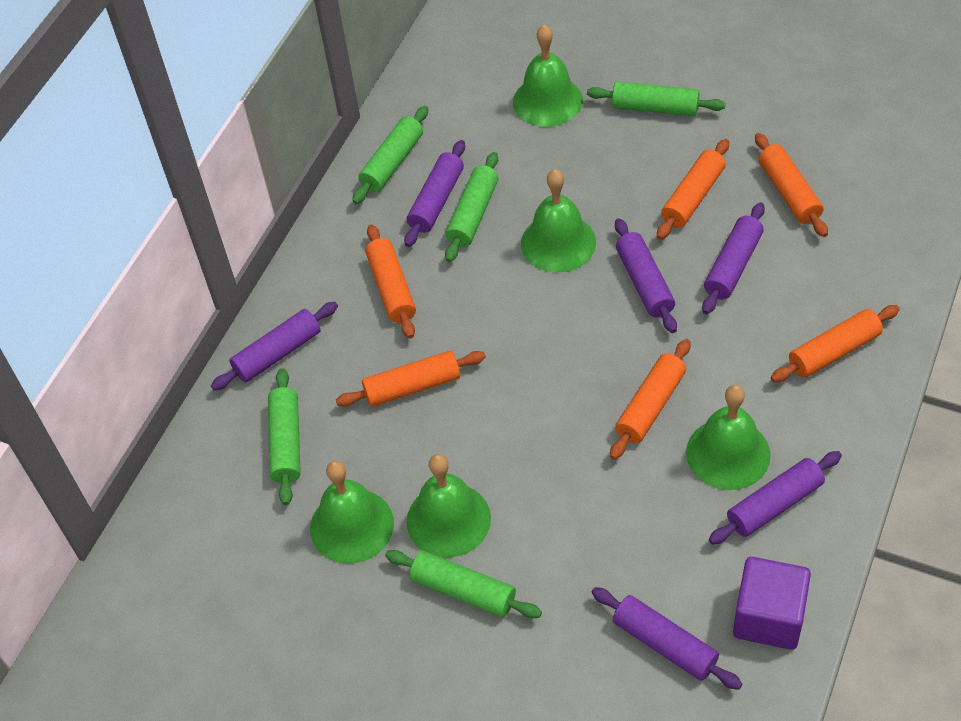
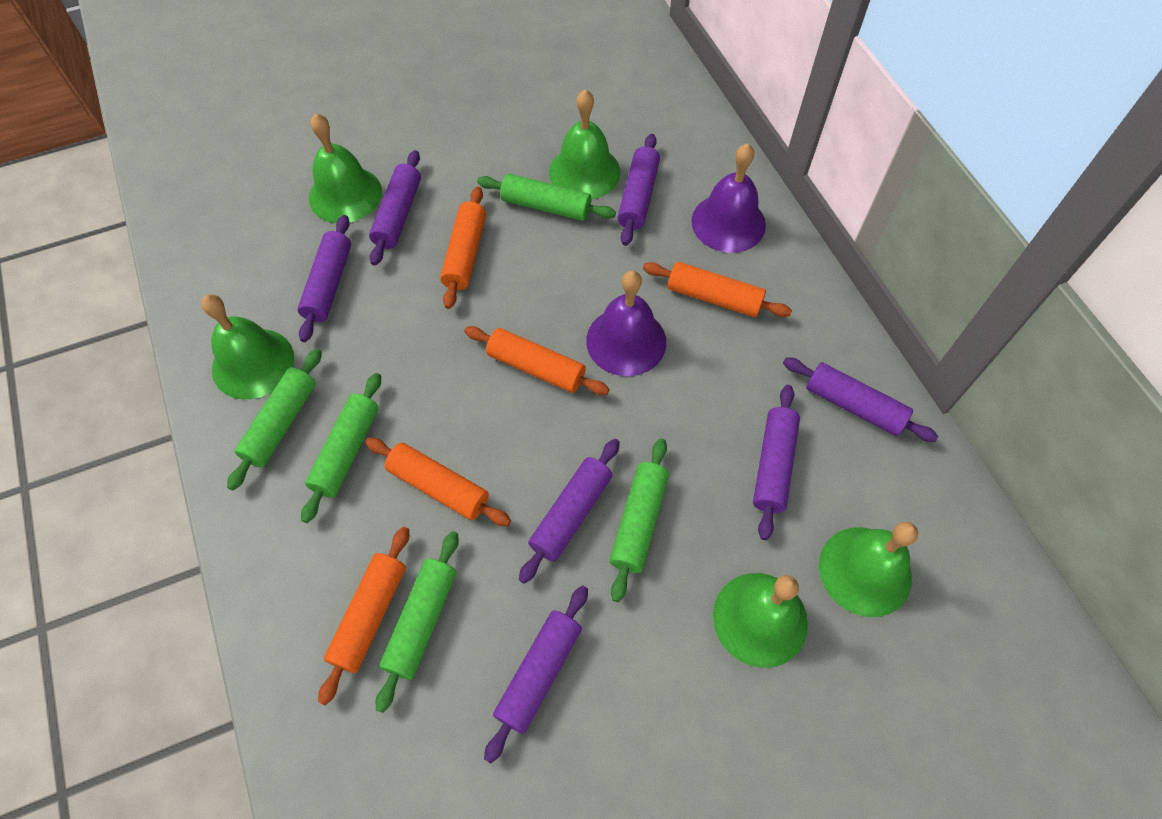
orange rolling pin: 6 -> 5
purple bell: 0 -> 2
purple cube: 1 -> 0
purple rolling pin: 6 -> 7

